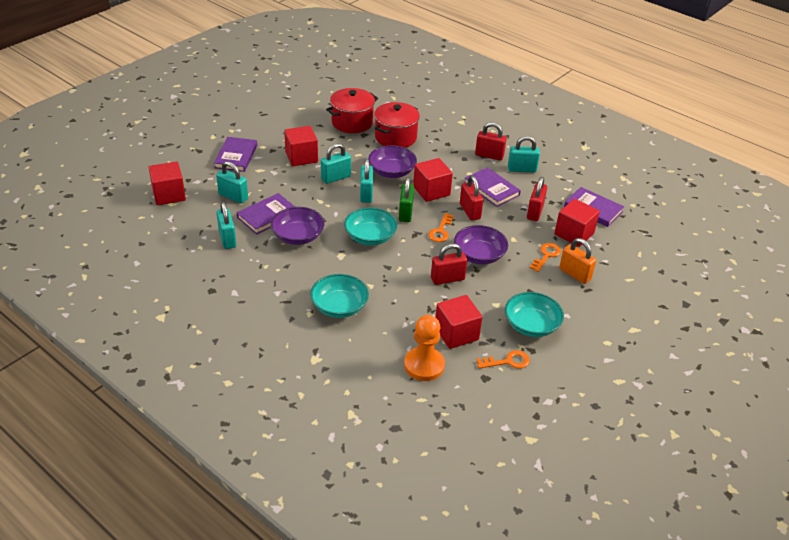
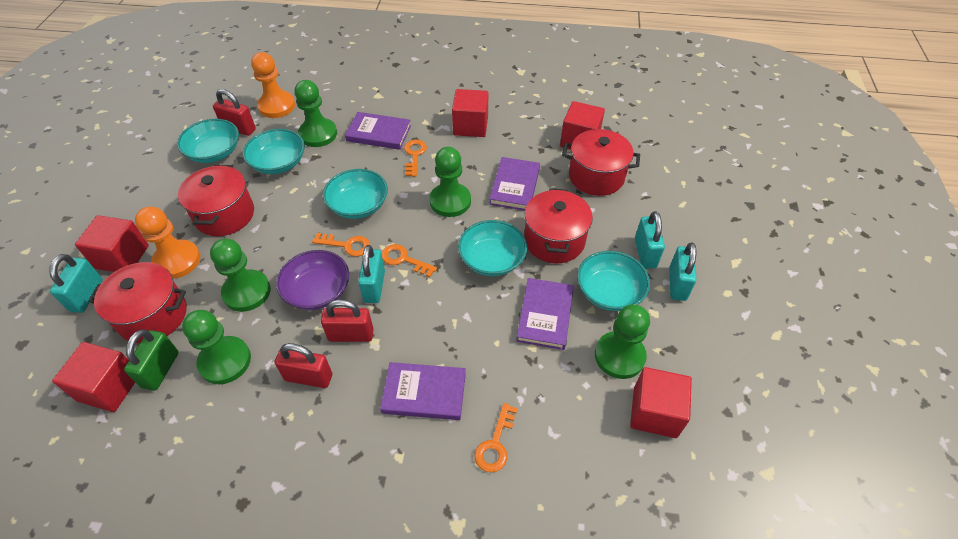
green pawn: 0 -> 5
orange key: 3 -> 4
orange padlock: 1 -> 0
orange pawn: 1 -> 2
purple bowl: 3 -> 1
red padlock: 4 -> 3
red pot: 2 -> 4
turquoise bowl: 3 -> 5
turquoise padlock: 5 -> 4

